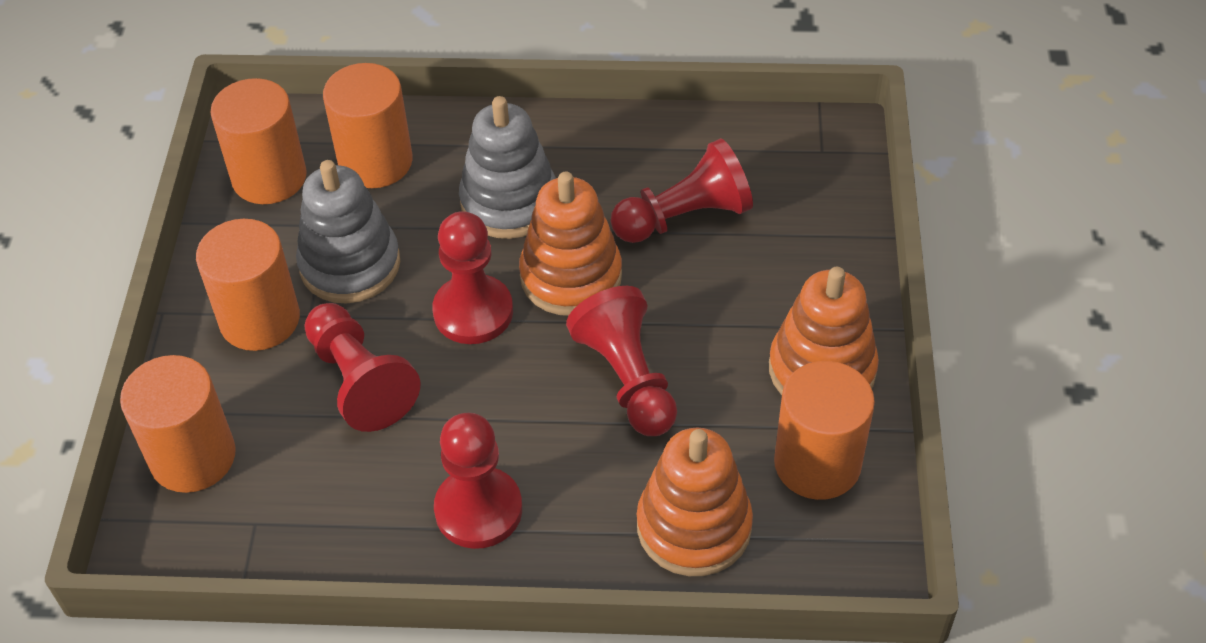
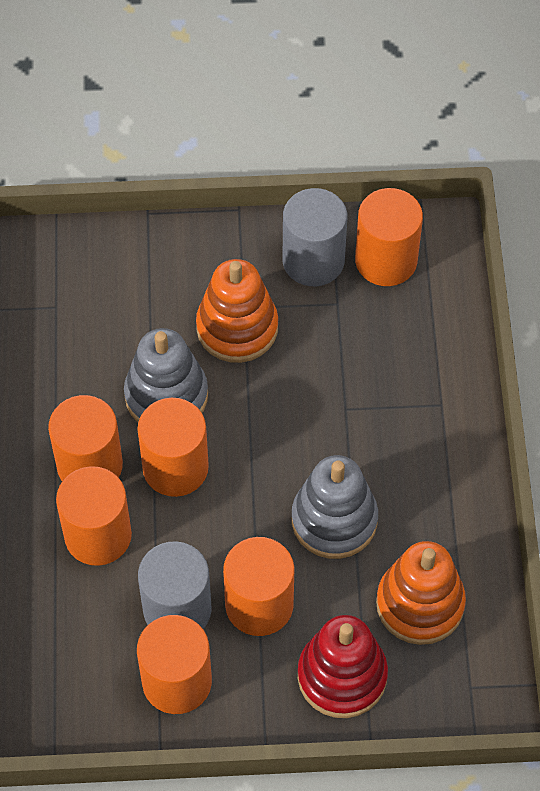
grey cylinder: 0 -> 2
orange cylinder: 5 -> 6
orange stacking toy: 3 -> 2
red pawn: 5 -> 0
red stacking toy: 0 -> 1

